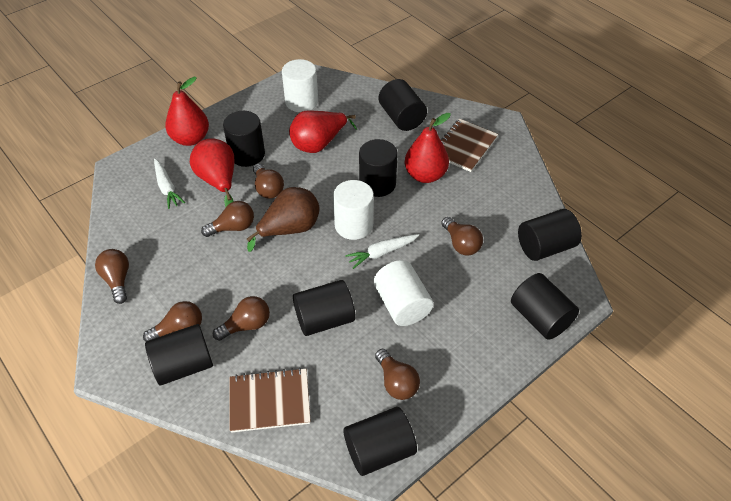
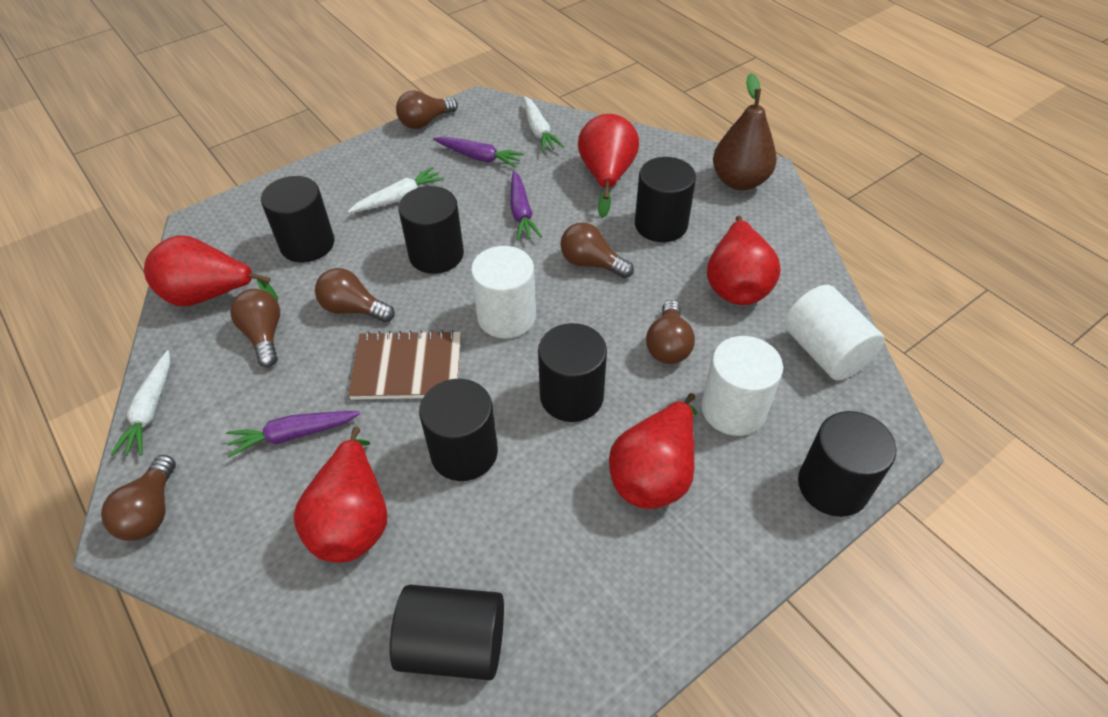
black cylinder: 8 -> 7
brown light bulb: 7 -> 6
brown notebook: 2 -> 1
purple carrot: 0 -> 3
red pear: 4 -> 5
white carrot: 2 -> 3

